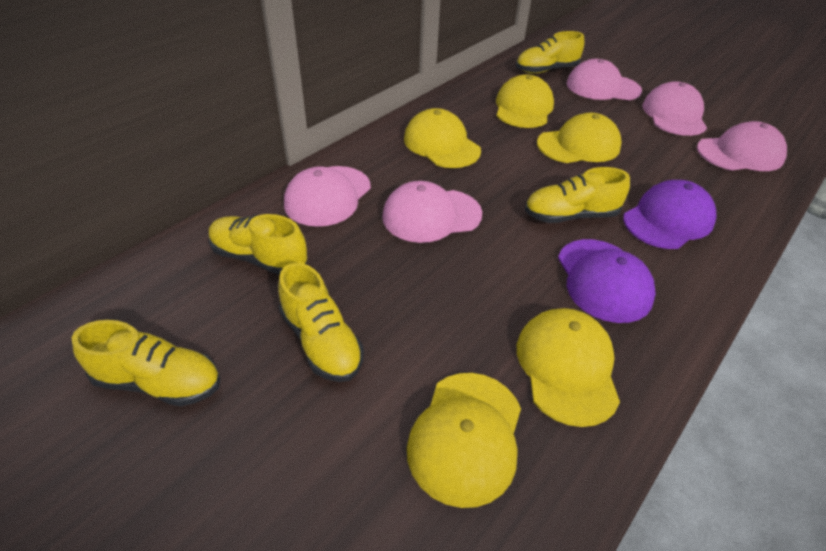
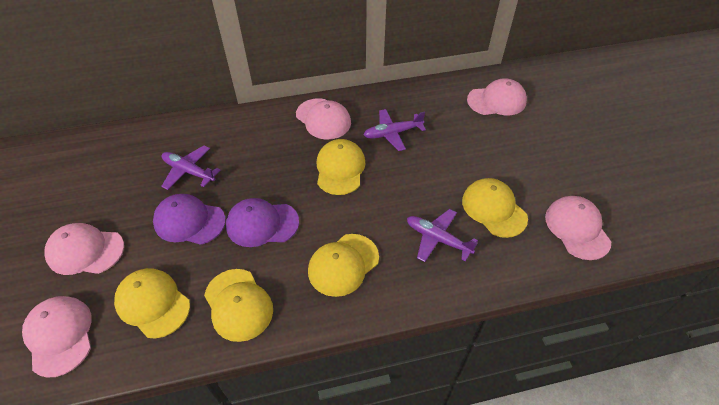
purple plane: 0 -> 3
yellow shoe: 5 -> 0

